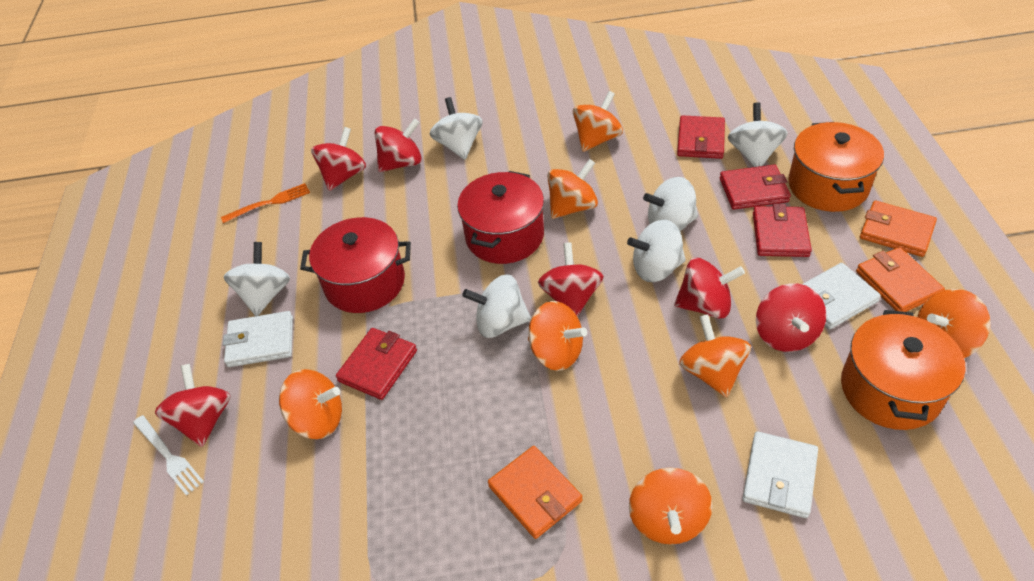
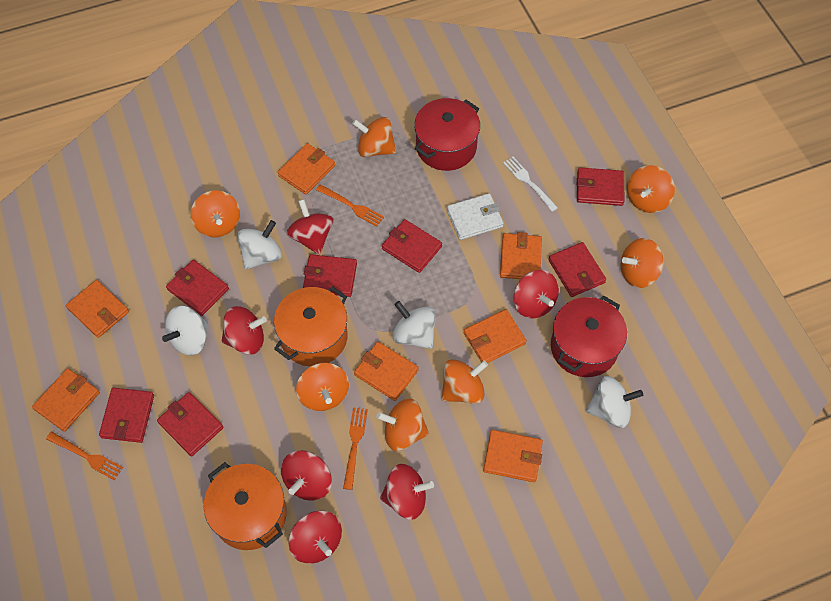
orange fork: 1 -> 3
orange wallet: 3 -> 7
red wallet: 4 -> 7
white spinning top: 6 -> 4
white wallet: 3 -> 1

